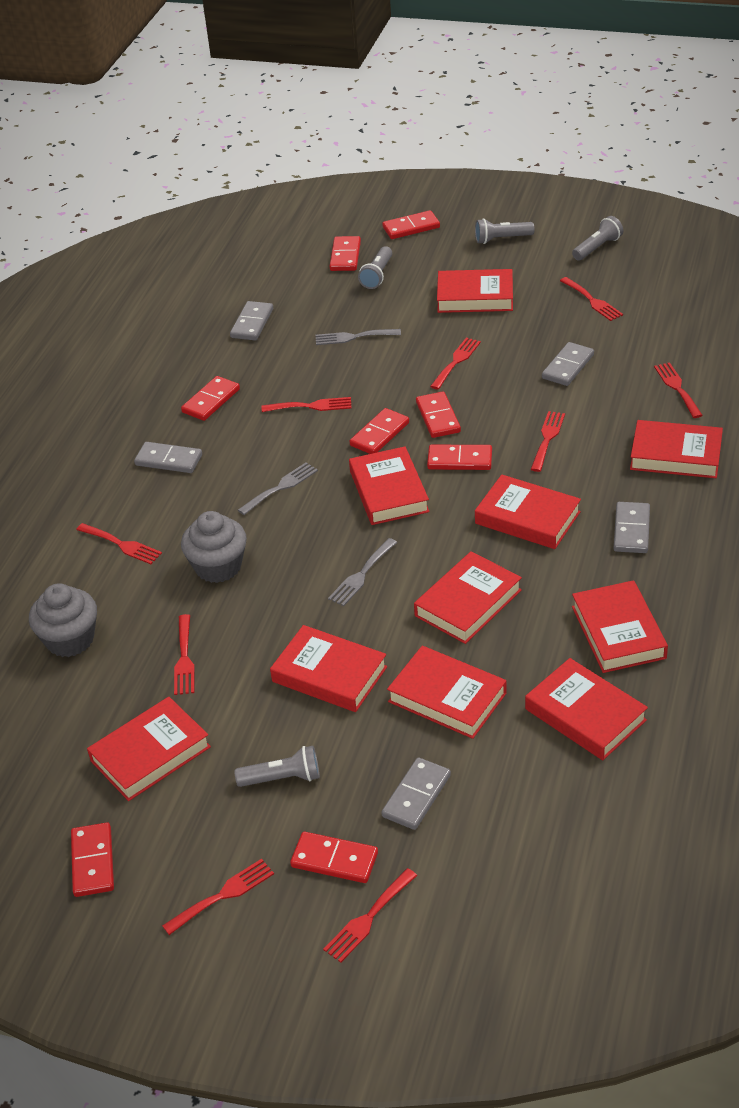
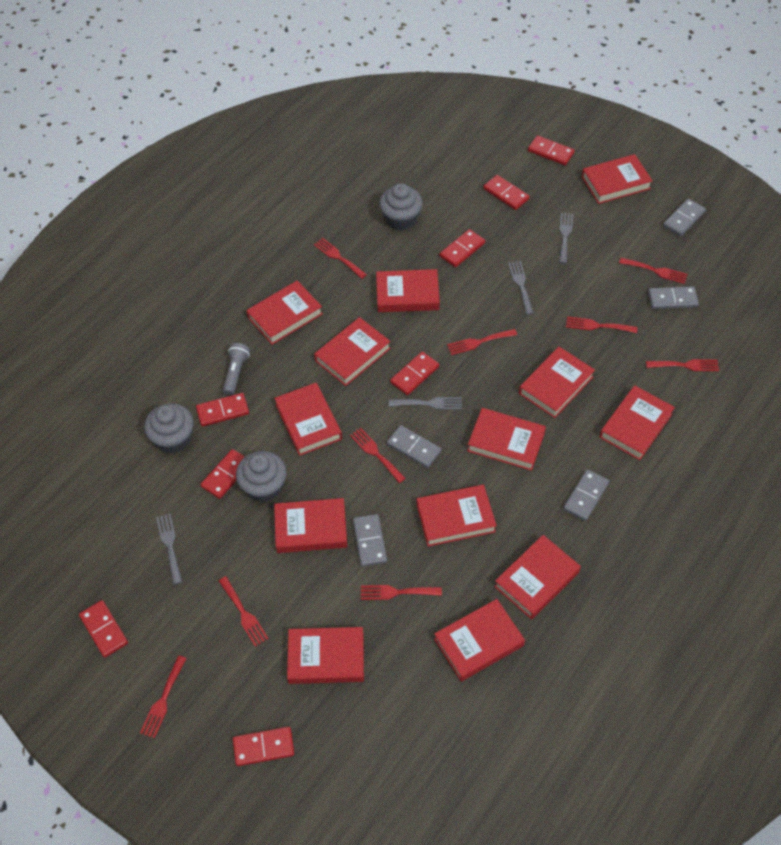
grey cupcake: 2 -> 3
grey flashlight: 4 -> 1
grey fork: 3 -> 4
red book: 10 -> 13

